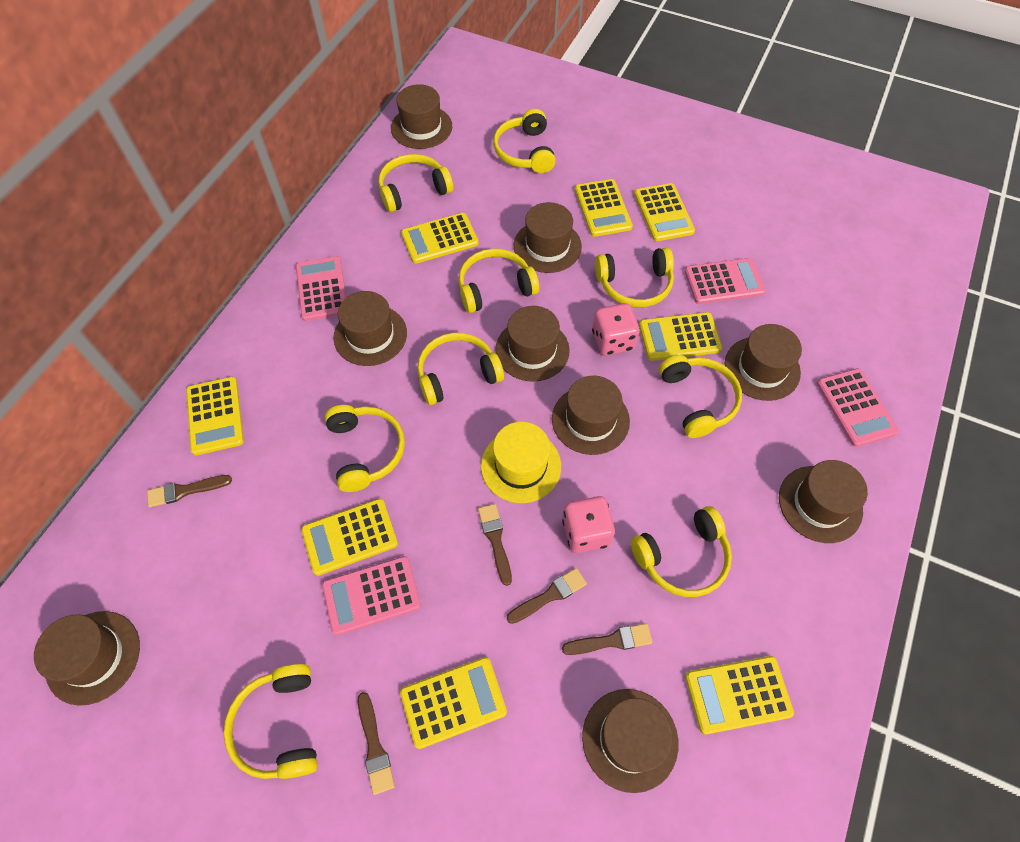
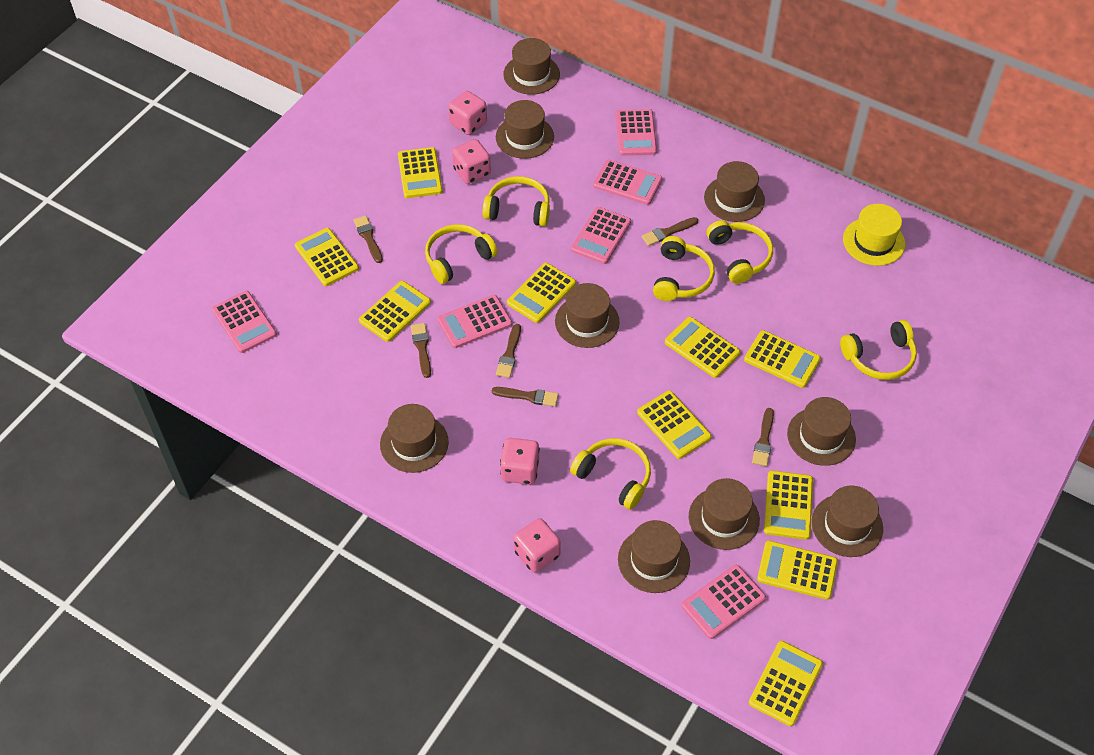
brown brush: 5 -> 6
pink calculator: 4 -> 6
pink dice: 2 -> 4
yellow calculator: 8 -> 10
yellow headphones: 9 -> 6

